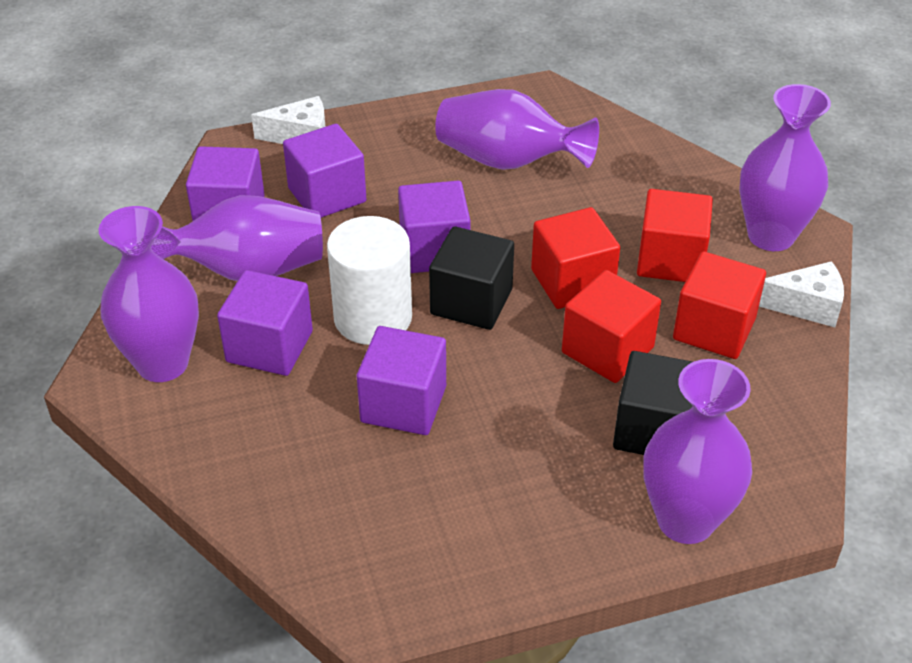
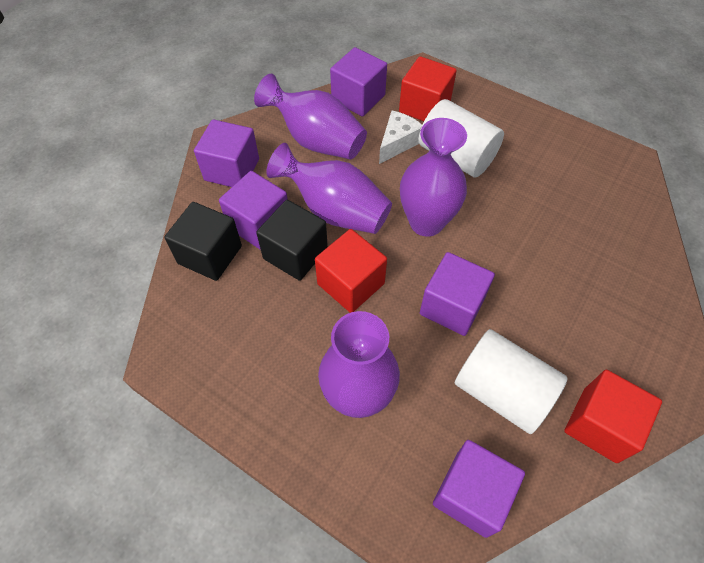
purple vase: 5 -> 4
red cube: 4 -> 3
white cheese: 2 -> 1
white cylinder: 1 -> 2

